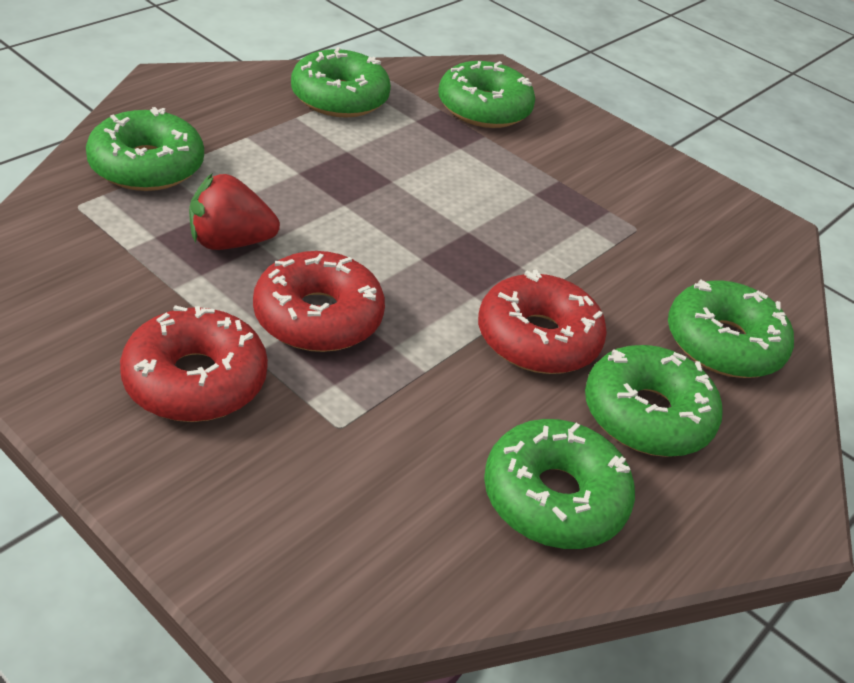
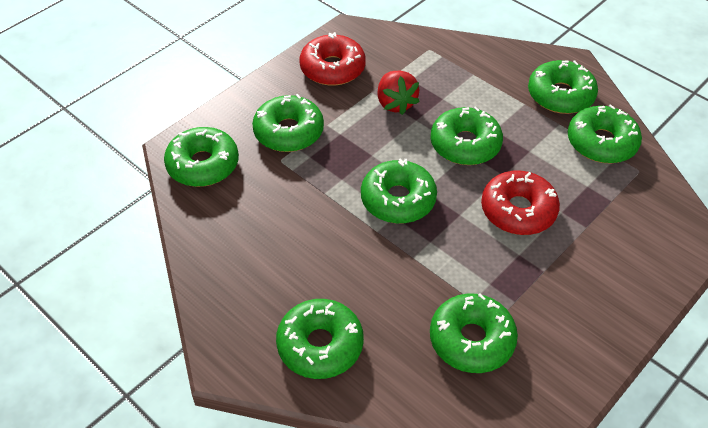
green donut: 6 -> 8
red donut: 3 -> 2

